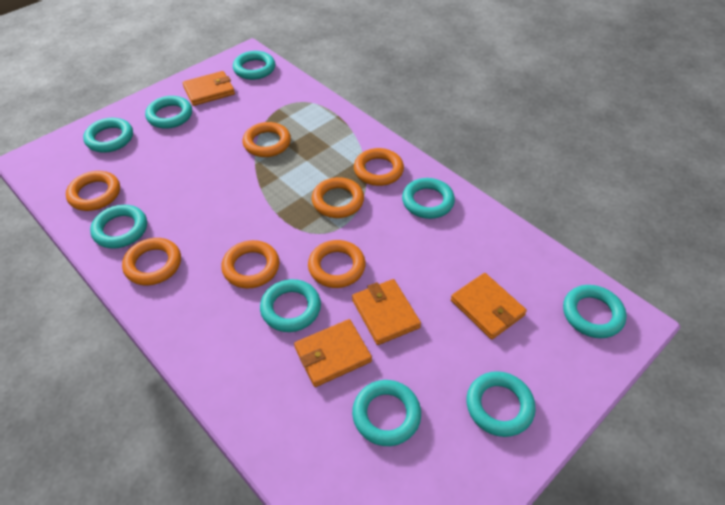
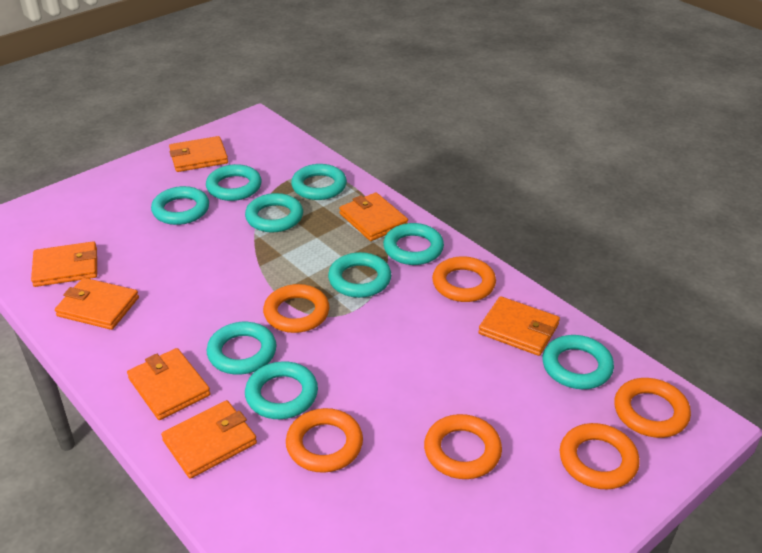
orange ring: 7 -> 6
orange wallet: 4 -> 7

